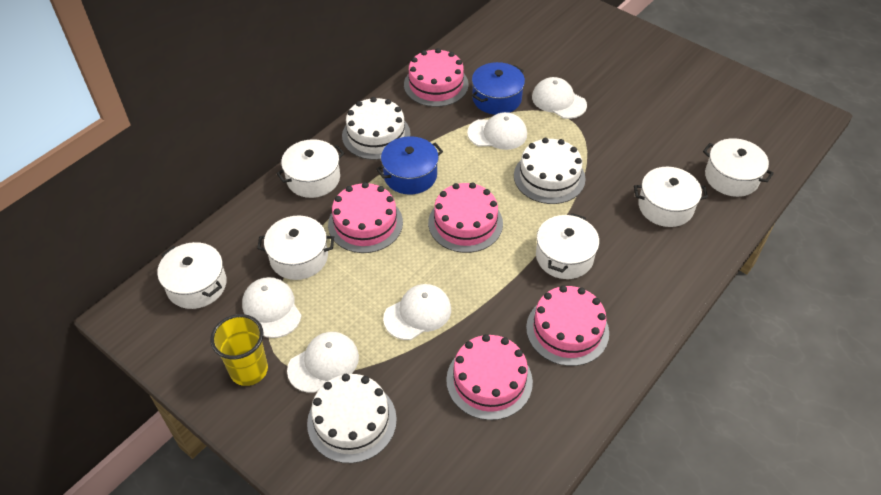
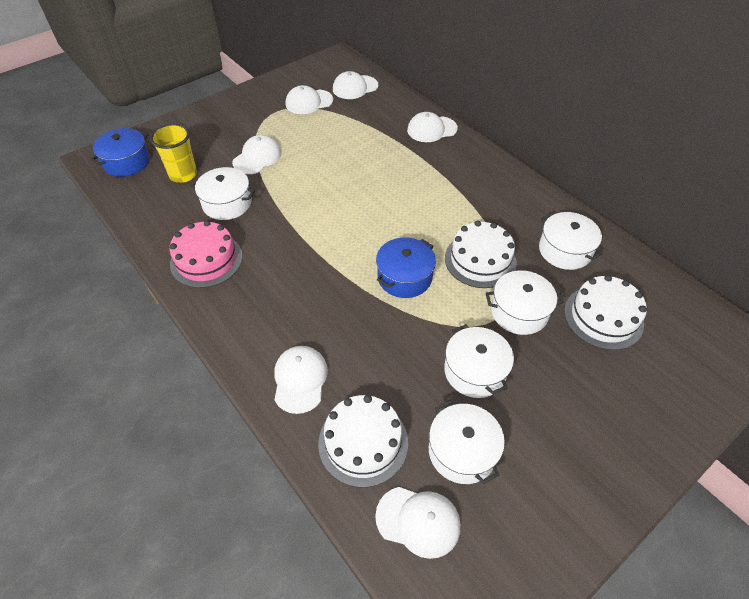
pink cake: 5 -> 1
white cap: 5 -> 6
white pot: 6 -> 5

